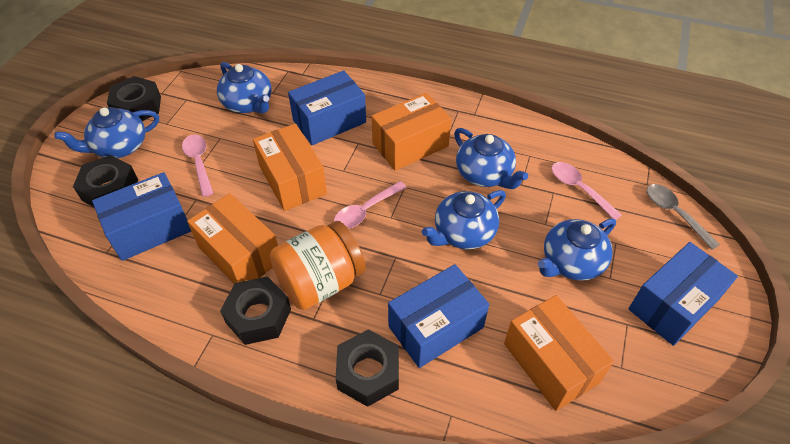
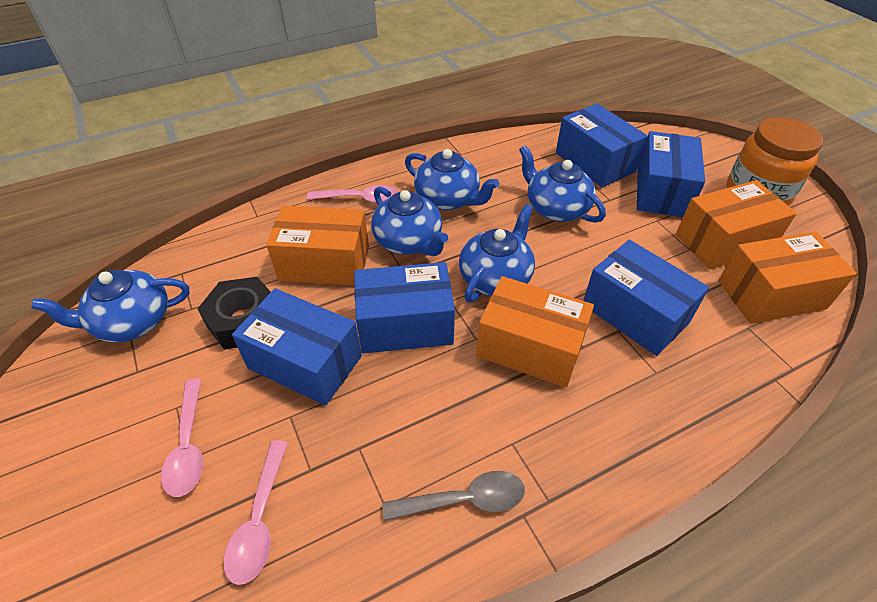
black nut: 4 -> 1
blue box: 4 -> 5

